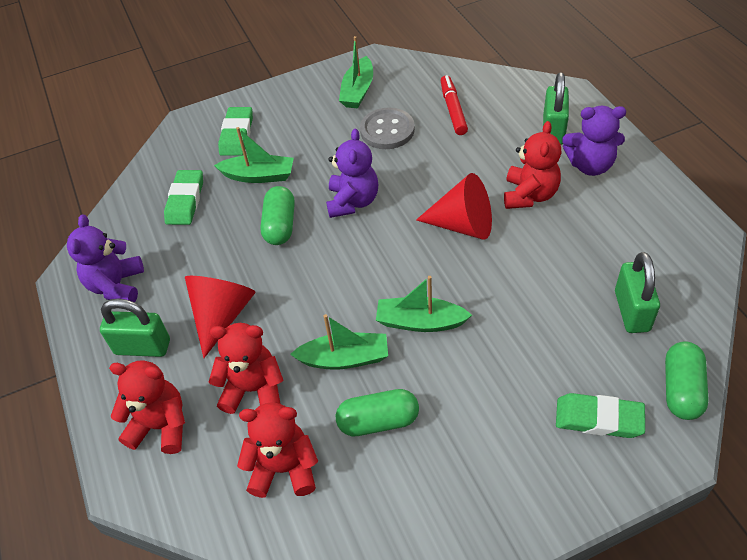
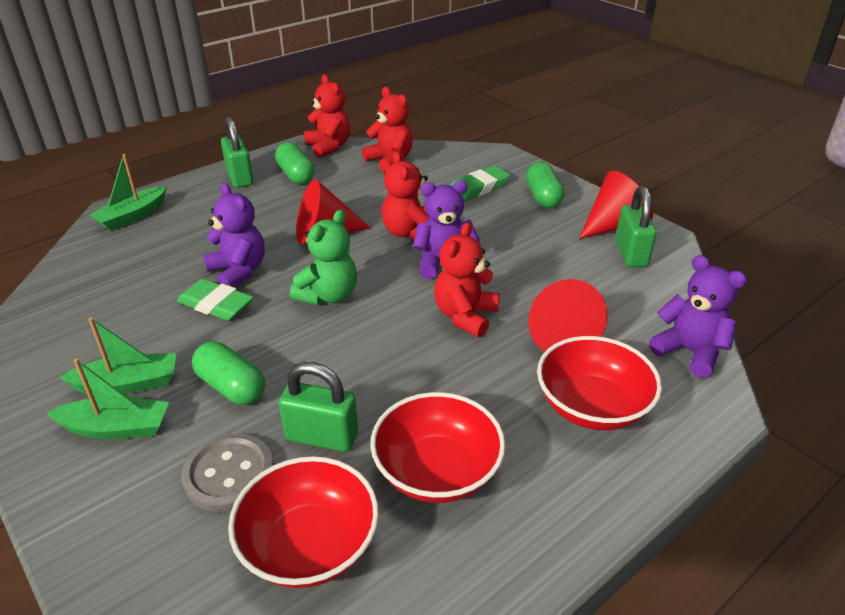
green boat: 4 -> 3
green eraser: 3 -> 2
green teddy bear: 0 -> 1
red bowl: 0 -> 3
red cone: 2 -> 3
red marker: 1 -> 0

